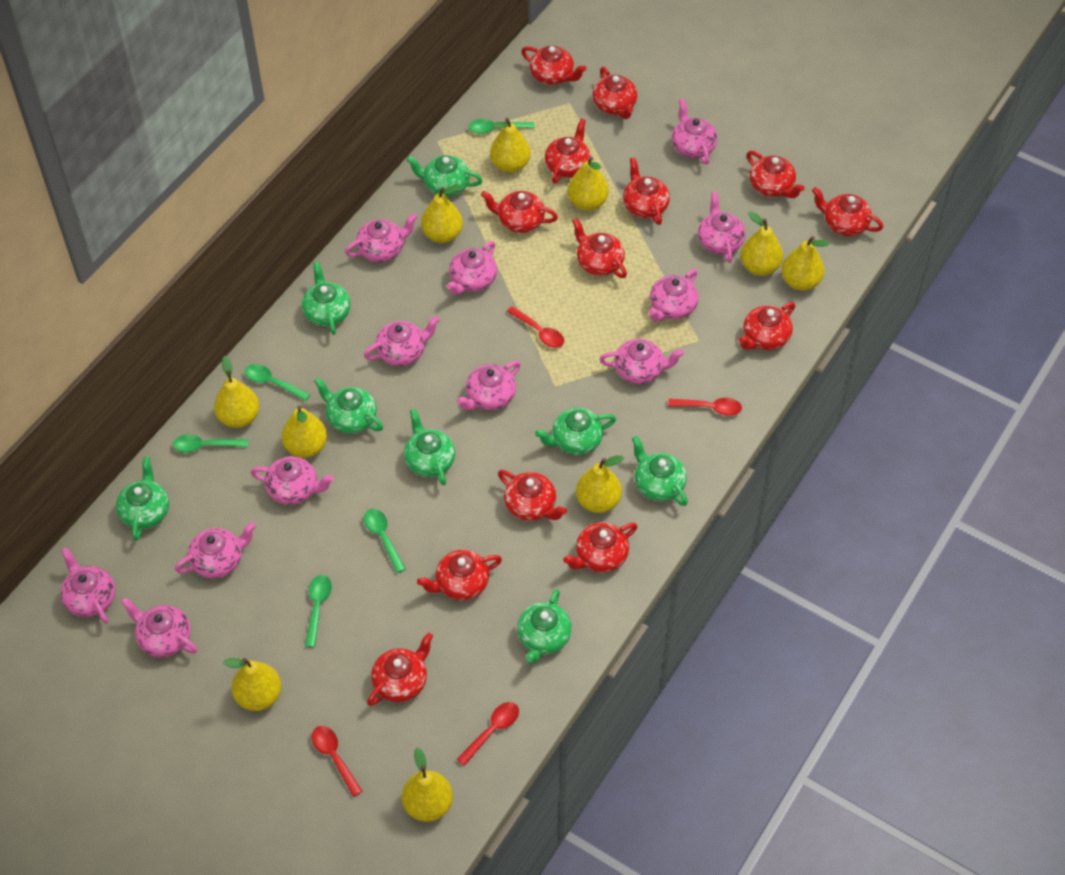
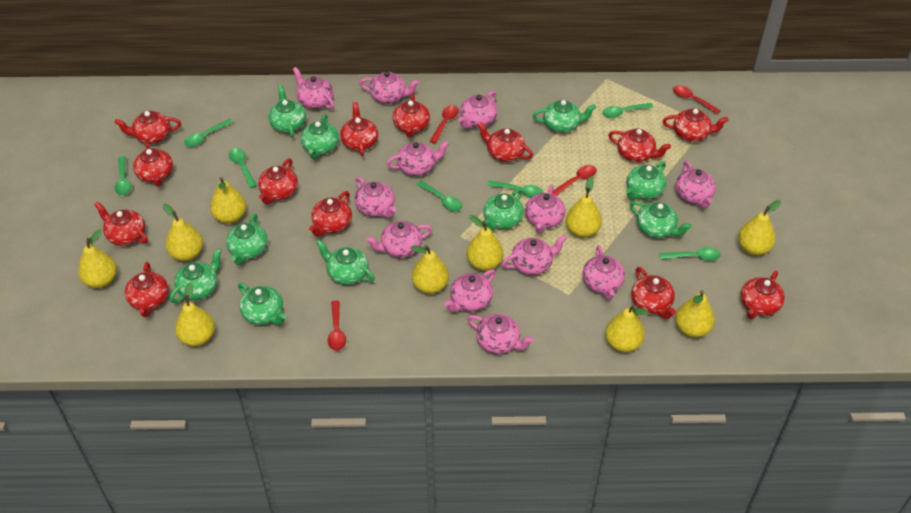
green spoon: 5 -> 7
green teapot: 8 -> 10

